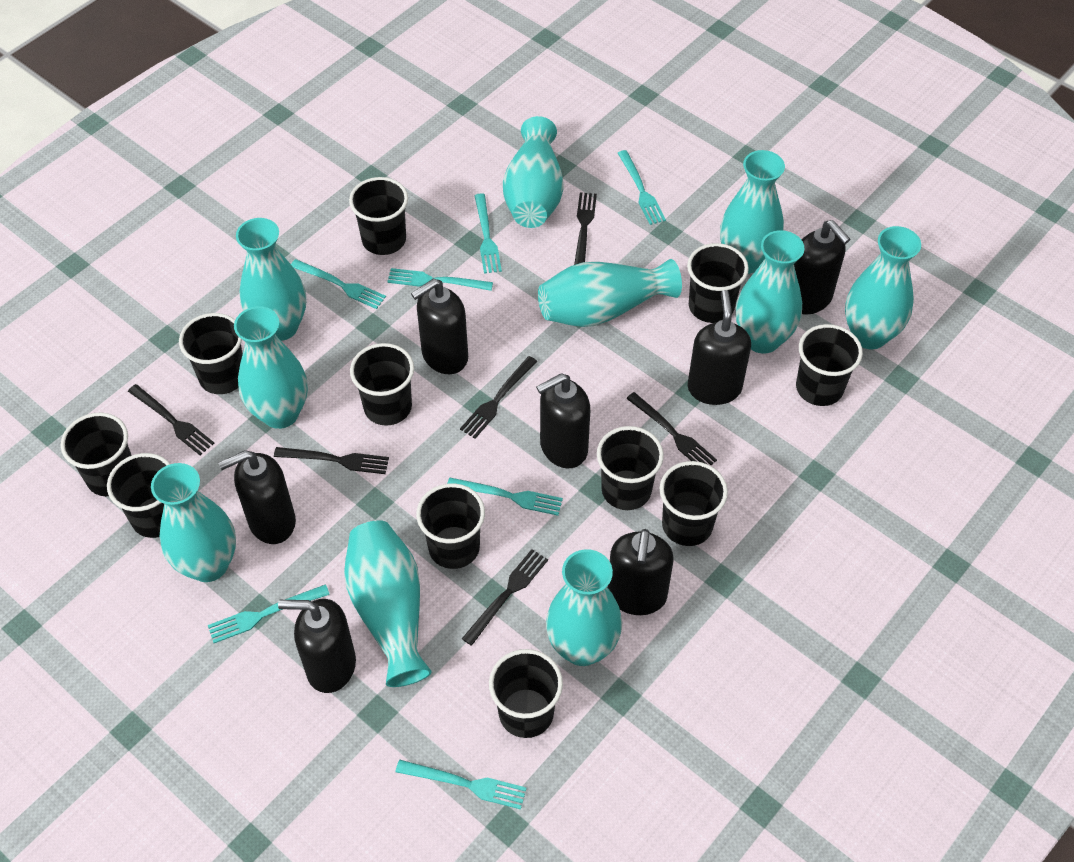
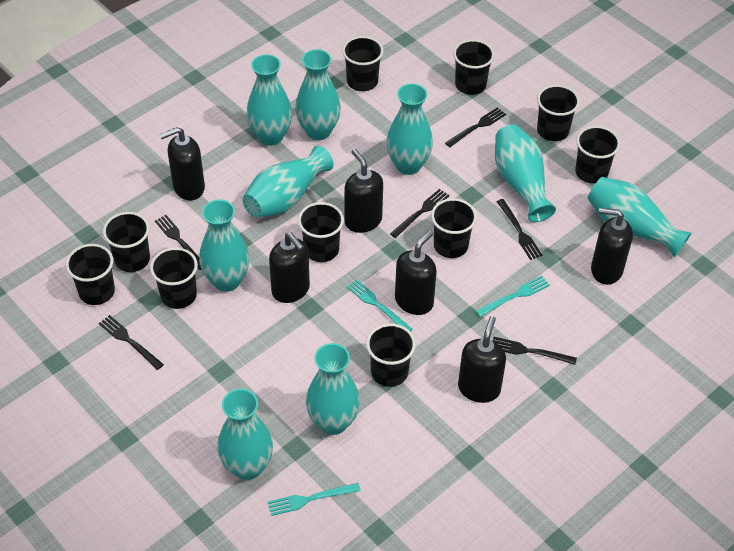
black cup: 11 -> 10
black soap dispenser: 7 -> 6
turquoise fork: 7 -> 3
turquoise vase: 10 -> 9

